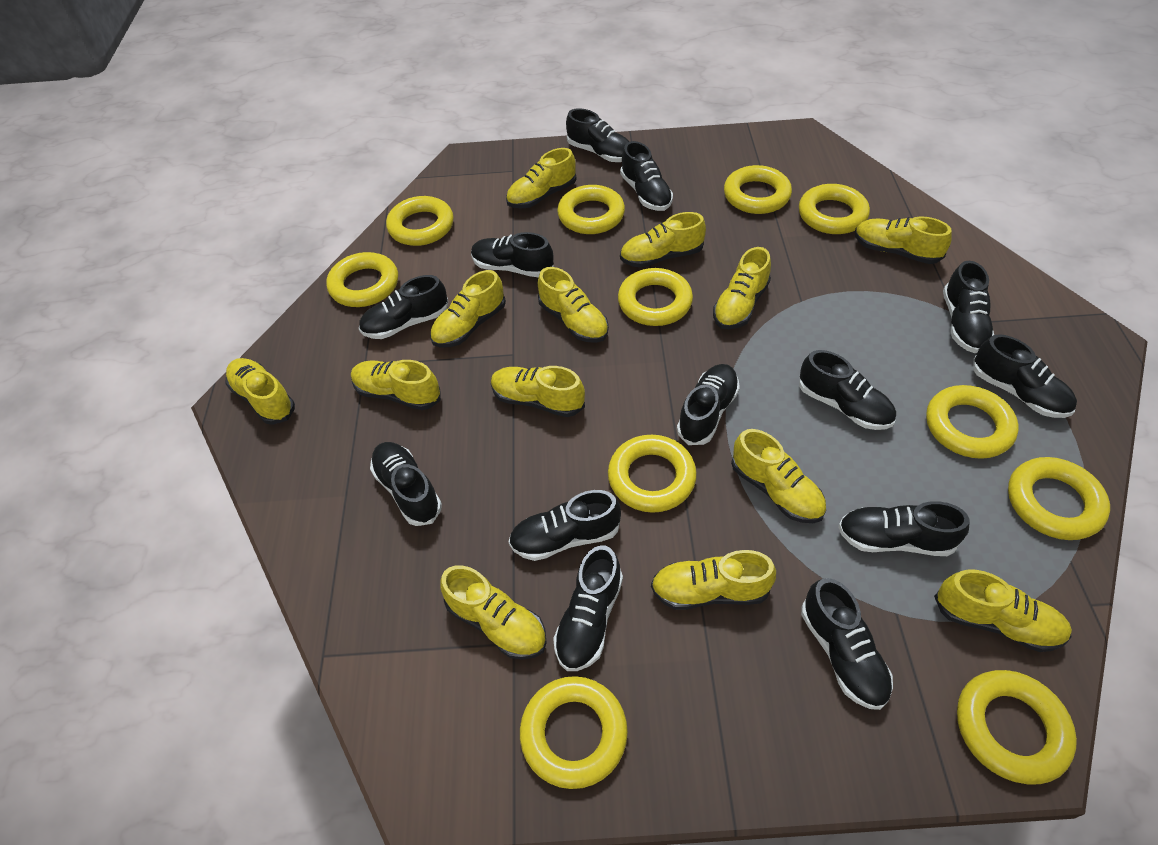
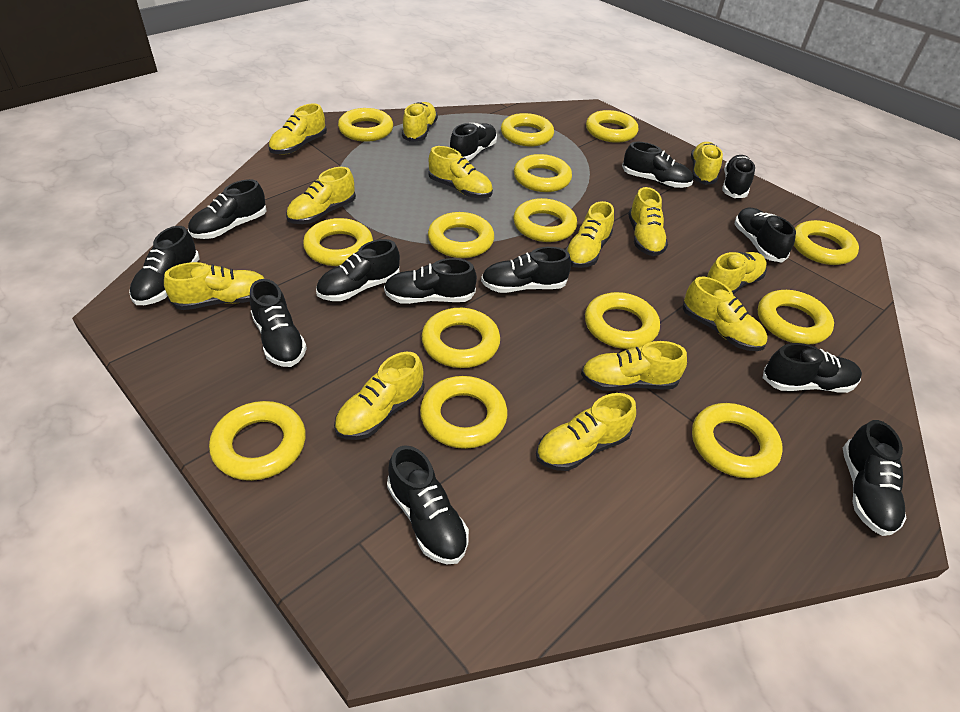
yellow ring: 11 -> 14

